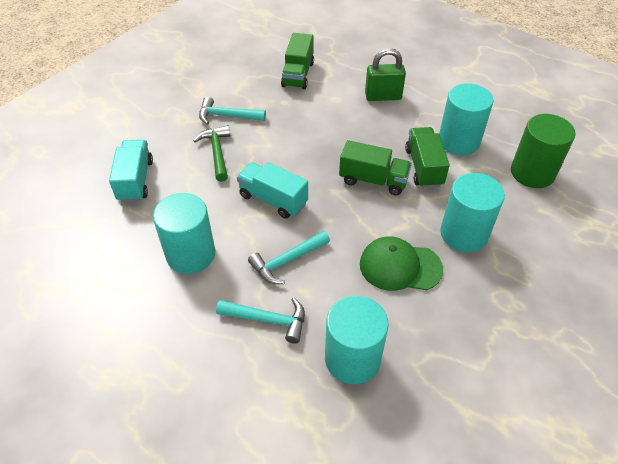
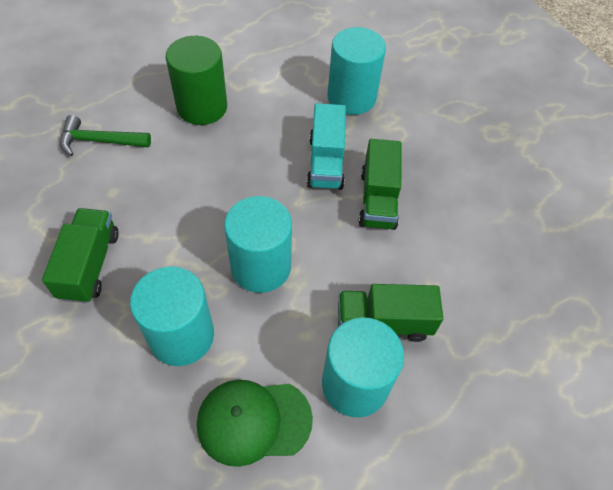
green padlock: 1 -> 0
turquoise hammer: 3 -> 0
turquoise truck: 2 -> 1

